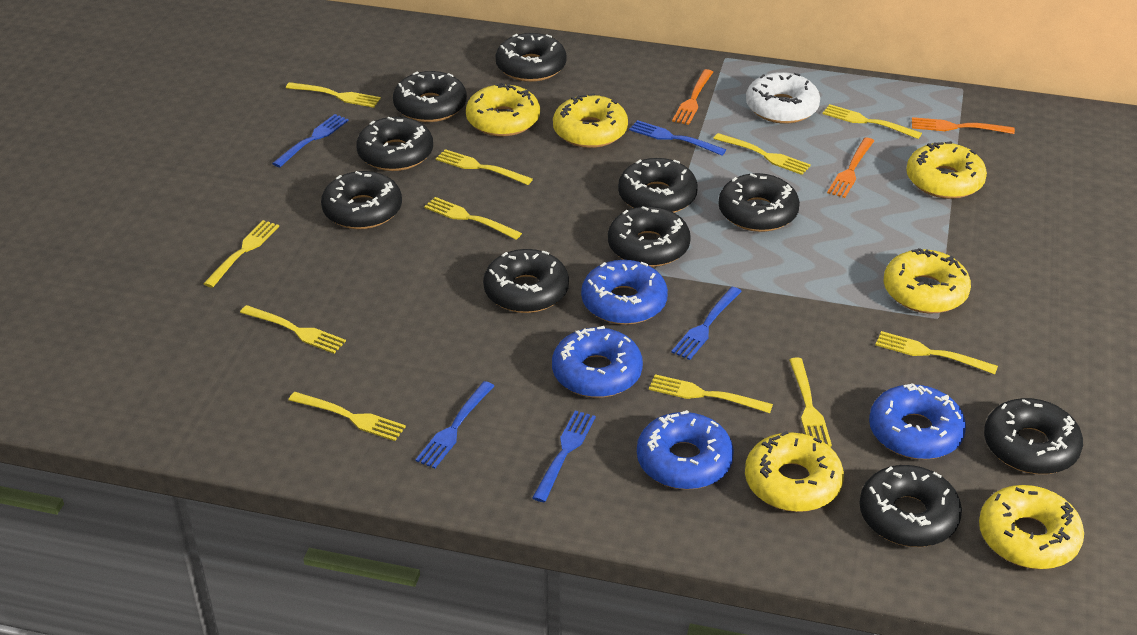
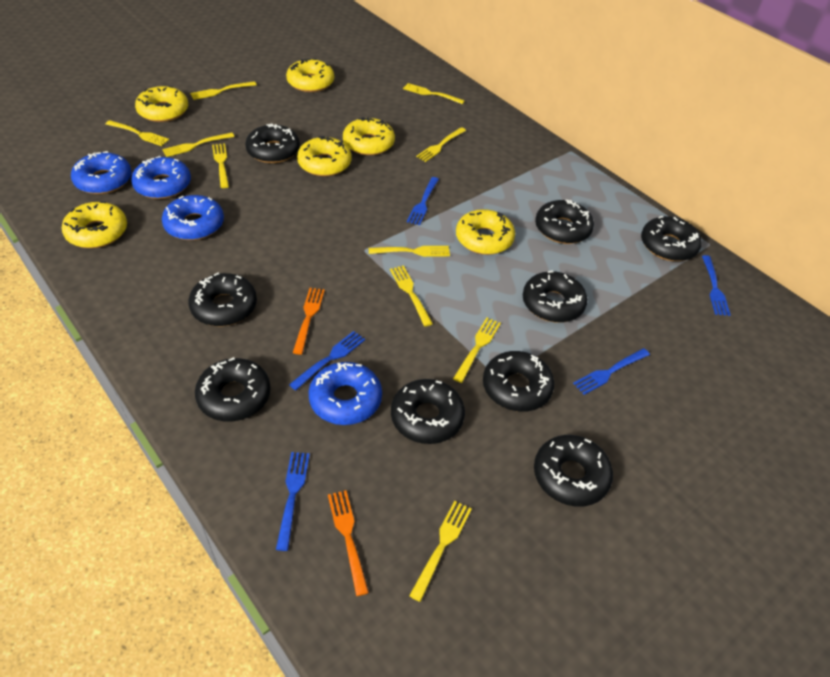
black donut: 10 -> 9
orange fork: 3 -> 2
white donut: 1 -> 0
yellow fork: 11 -> 10

